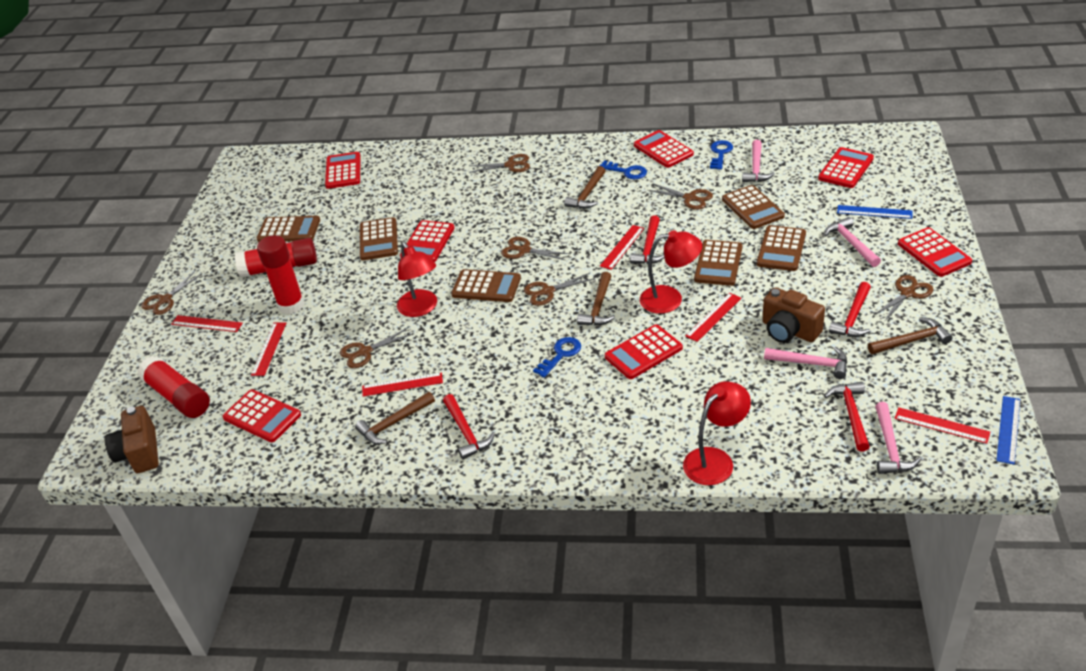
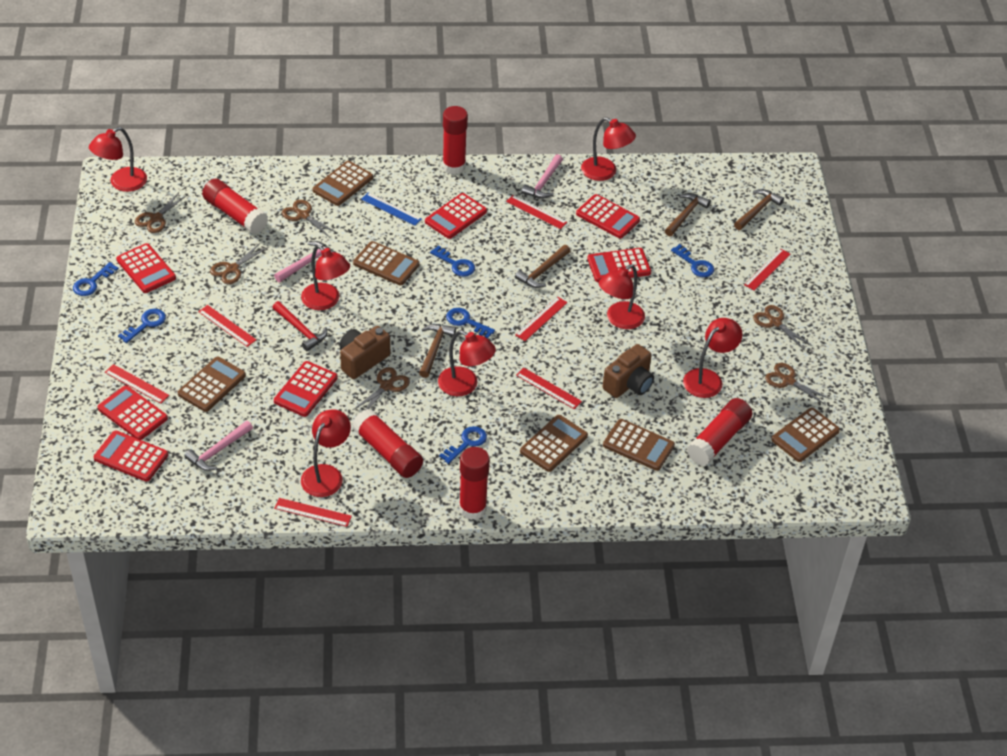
blue key: 3 -> 6
blue ruler: 2 -> 1
brown scissors: 7 -> 6
pink hammer: 4 -> 3
red glue stick: 3 -> 5
red hammer: 4 -> 1
red lamp: 3 -> 7
red ruler: 6 -> 7

